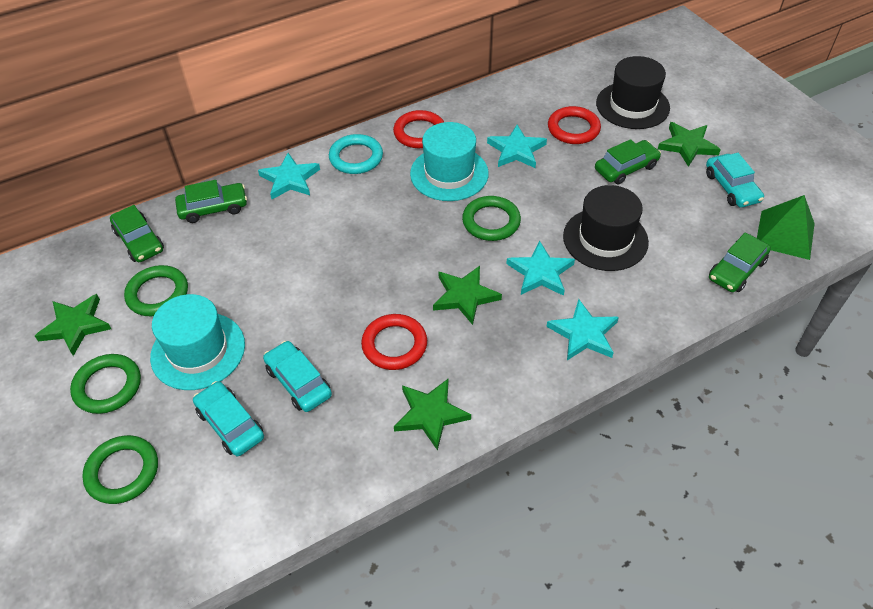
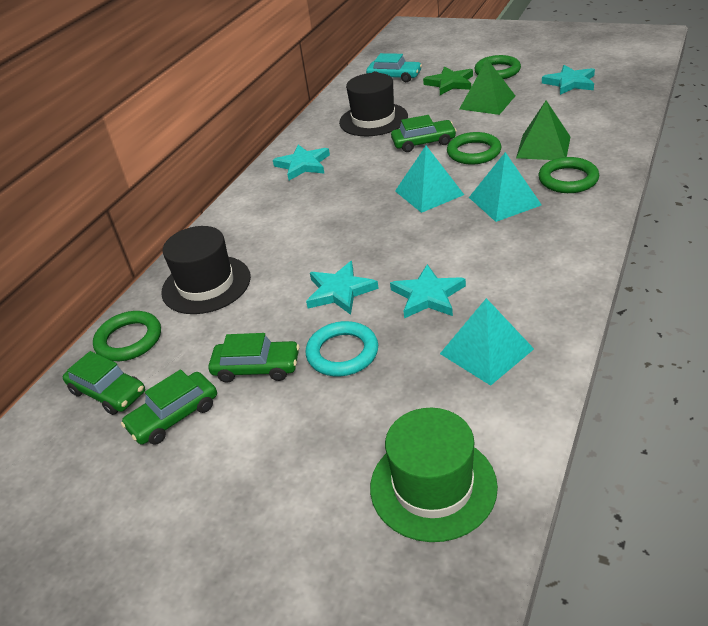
green hat: 0 -> 1
green pyramid: 1 -> 2
green star: 4 -> 1
red ring: 3 -> 0
turquoise car: 3 -> 1
turquoise hat: 2 -> 0
turquoise pyramid: 0 -> 3

